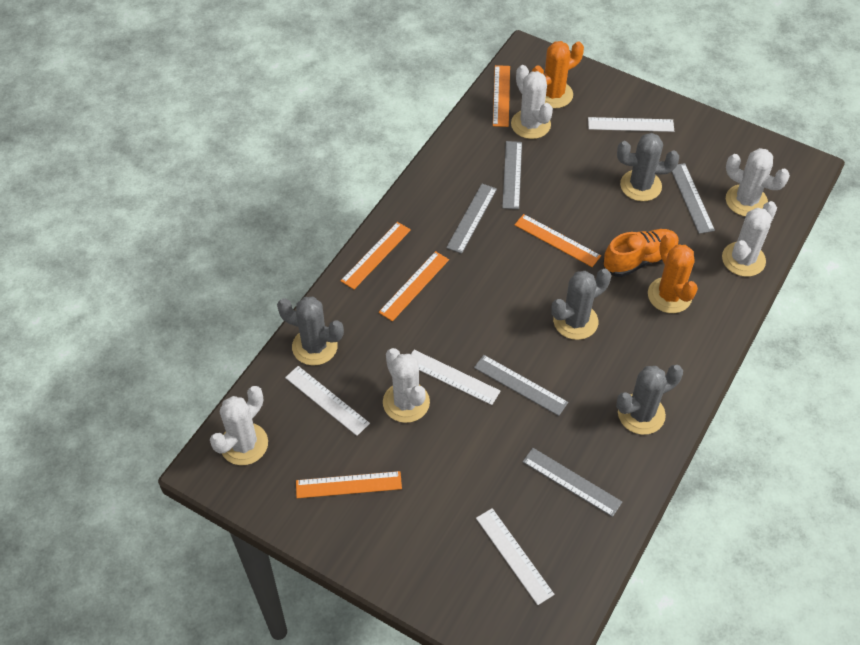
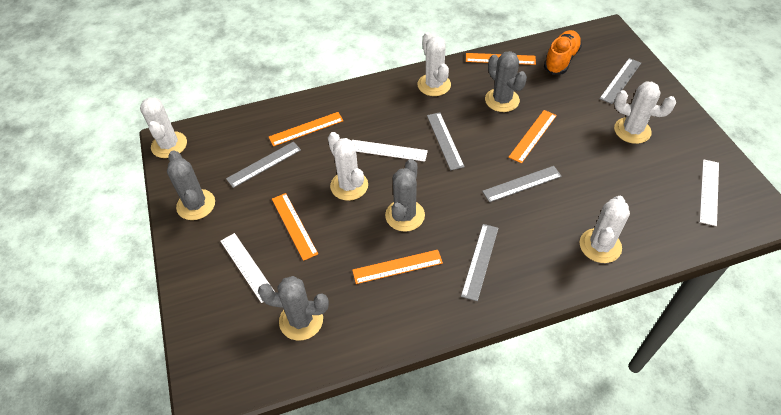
orange cactus: 2 -> 0
white ruler: 4 -> 3

